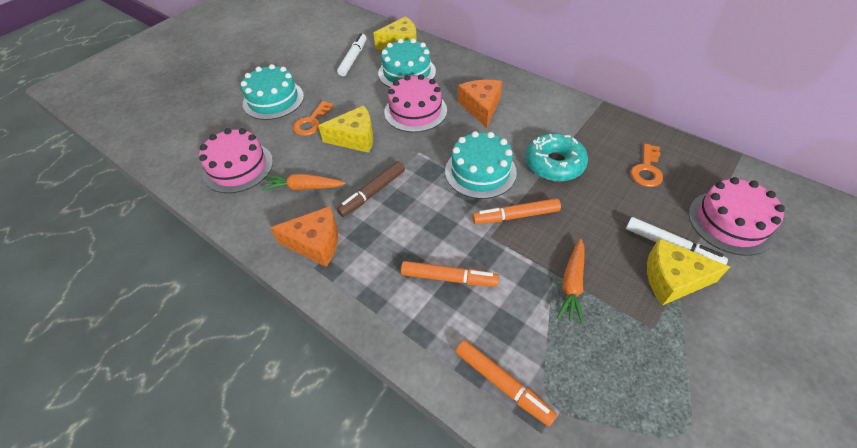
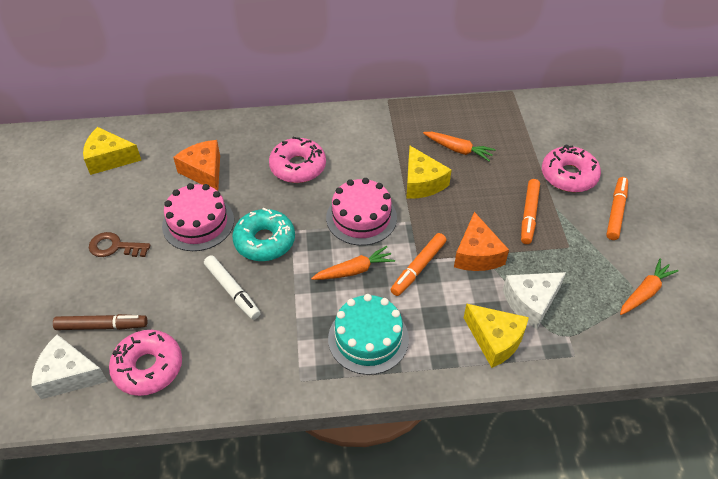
brown key: 0 -> 1
orange carrot: 2 -> 3
orange key: 2 -> 0
pink cake: 3 -> 2
pink donut: 0 -> 3
turquoise cake: 3 -> 1
white cheese: 0 -> 2
white marker: 2 -> 1

